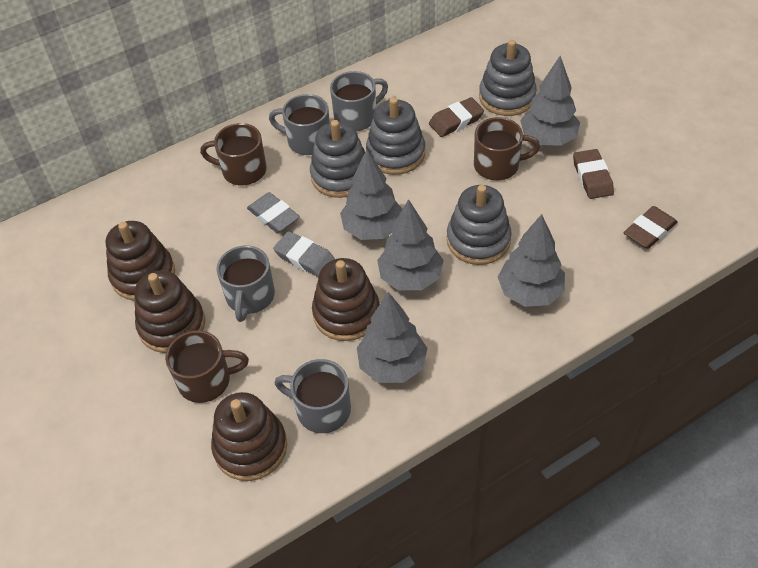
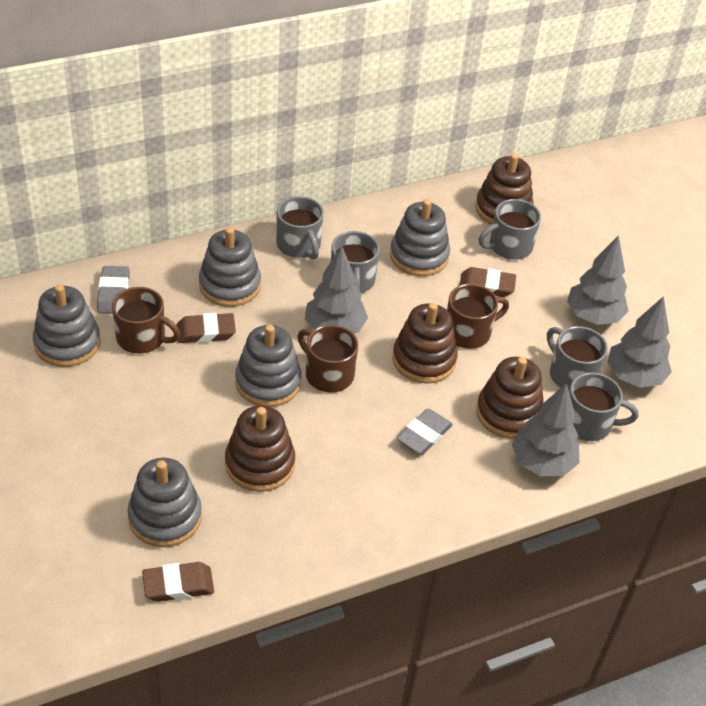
grey mug: 4 -> 5
grey stacking toy: 4 -> 5
grey tree: 5 -> 4

